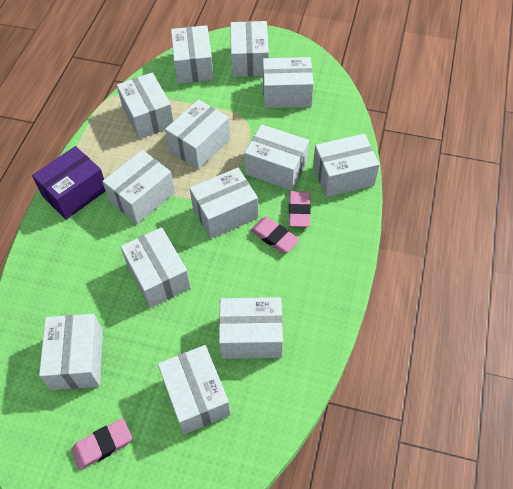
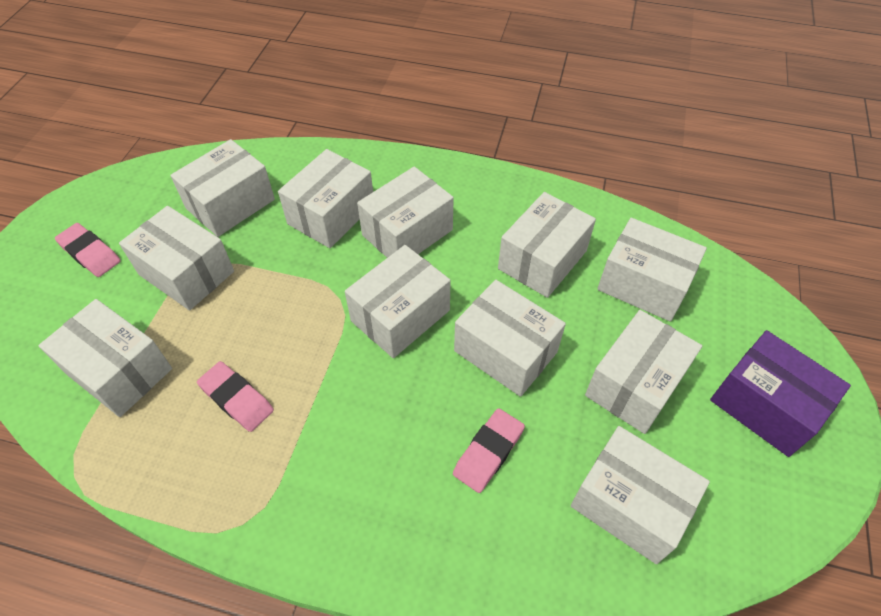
white box: 13 -> 11

